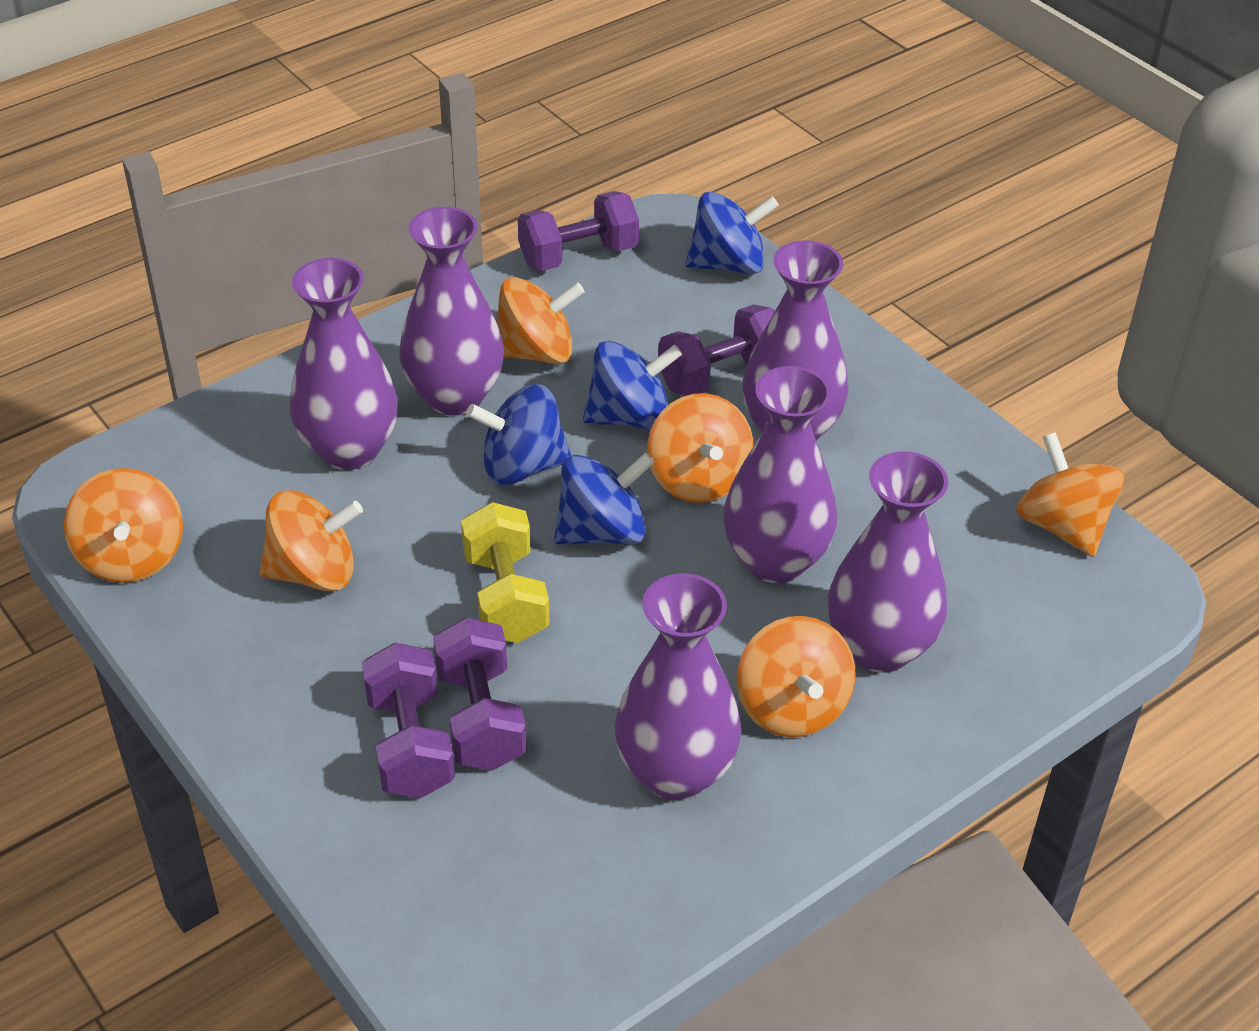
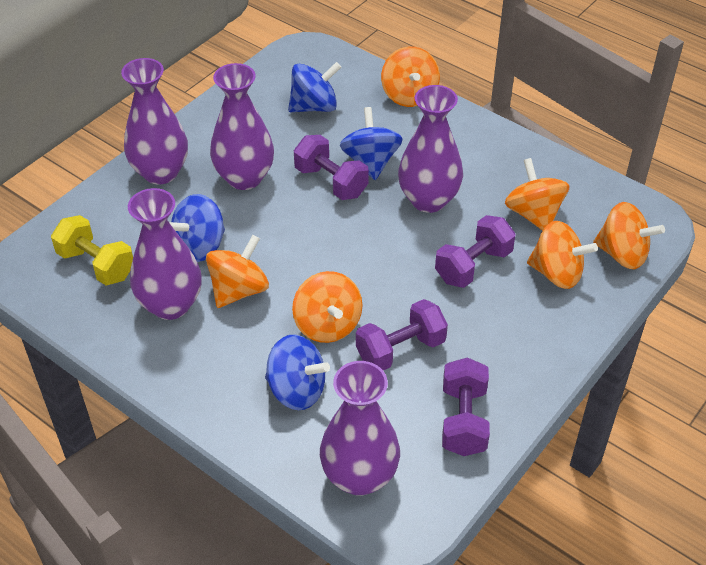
purple vase: 6 -> 5

